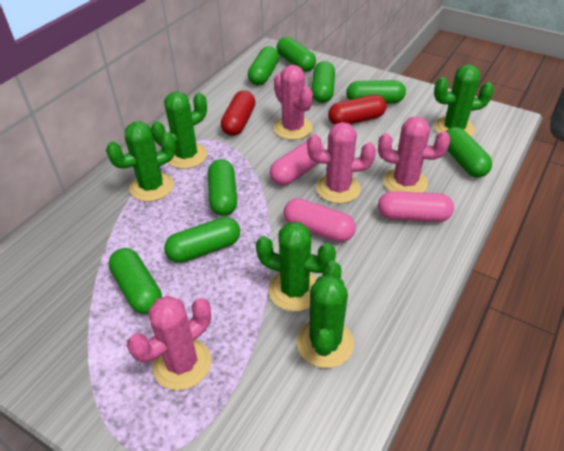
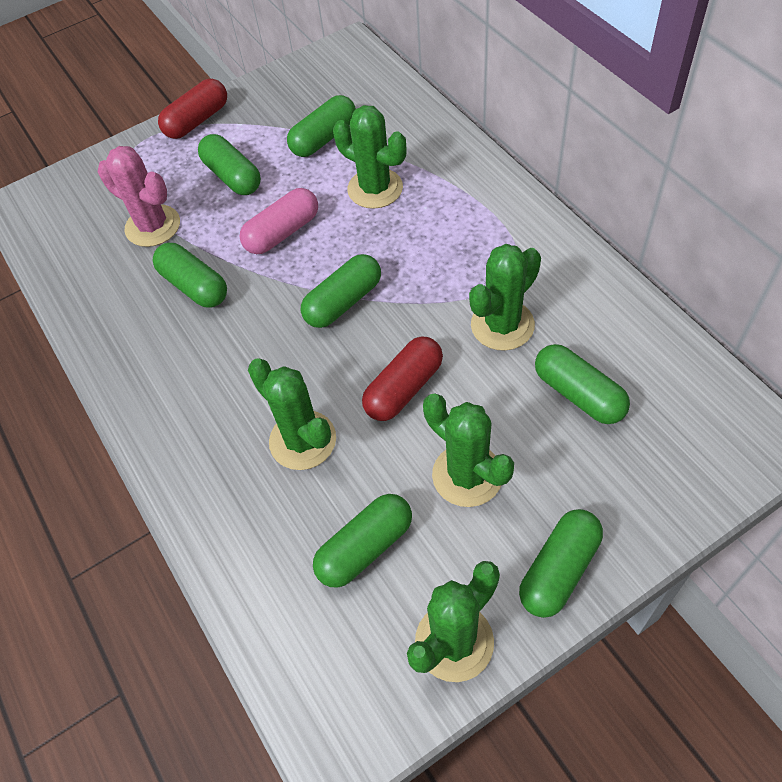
green capsule: 8 -> 7
pink cactus: 4 -> 1
pink capsule: 3 -> 1

